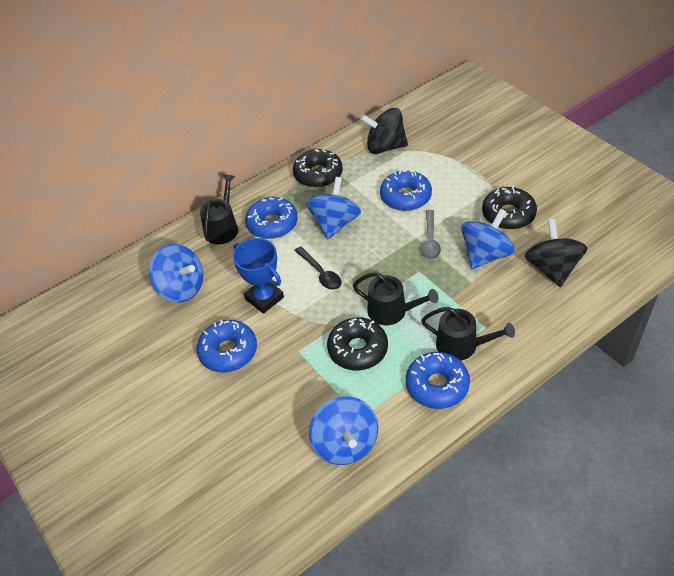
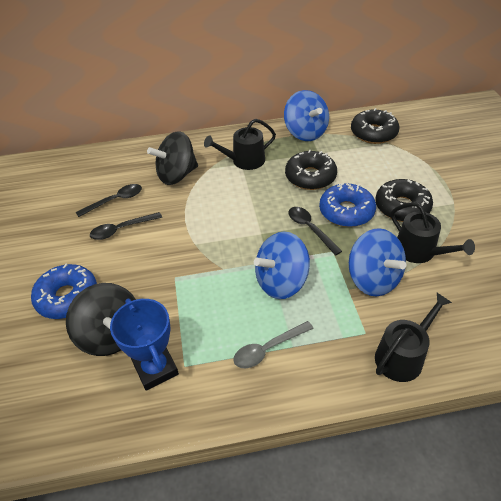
black spoon: 1 -> 3
blue donut: 4 -> 2
blue spinning top: 4 -> 3

